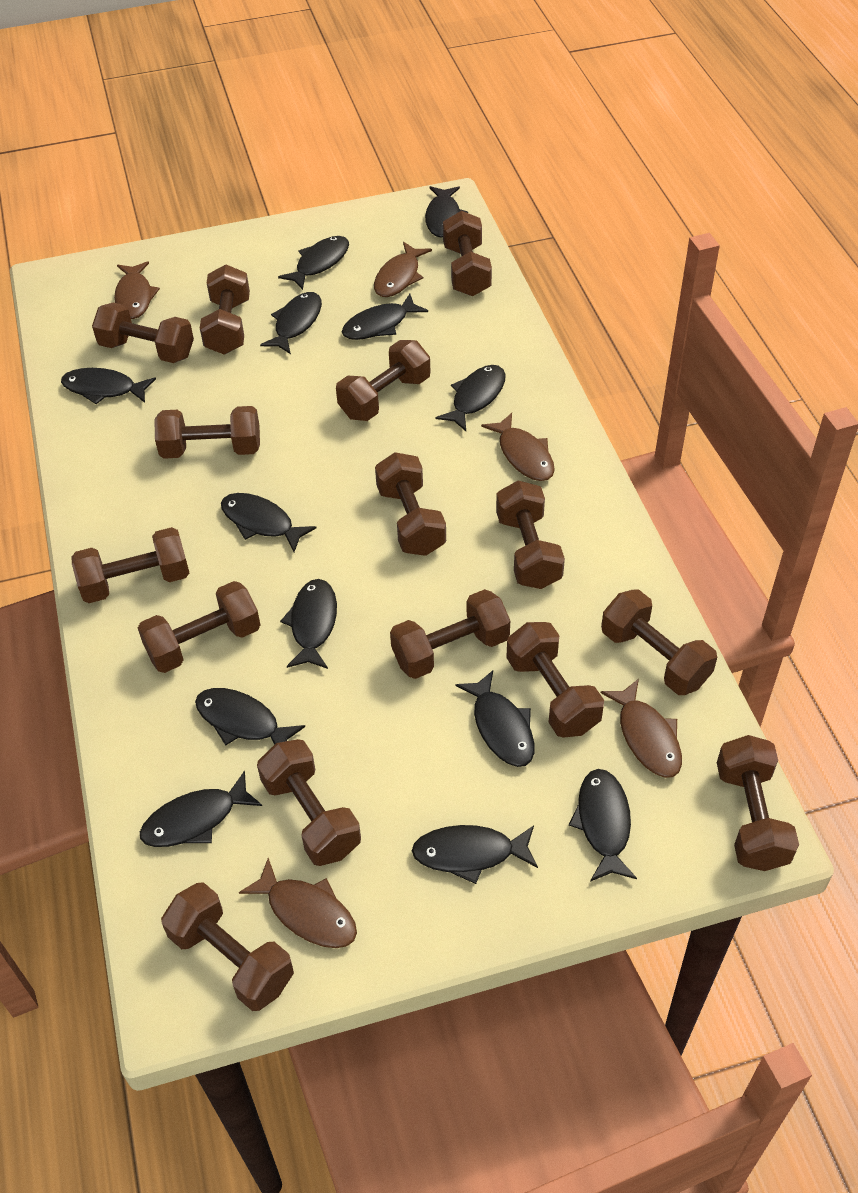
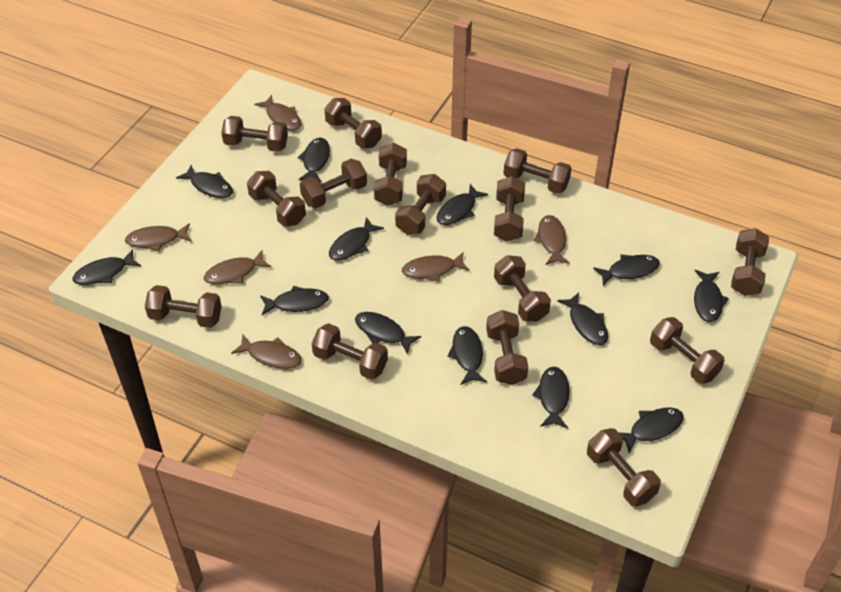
brown fish: 5 -> 6

